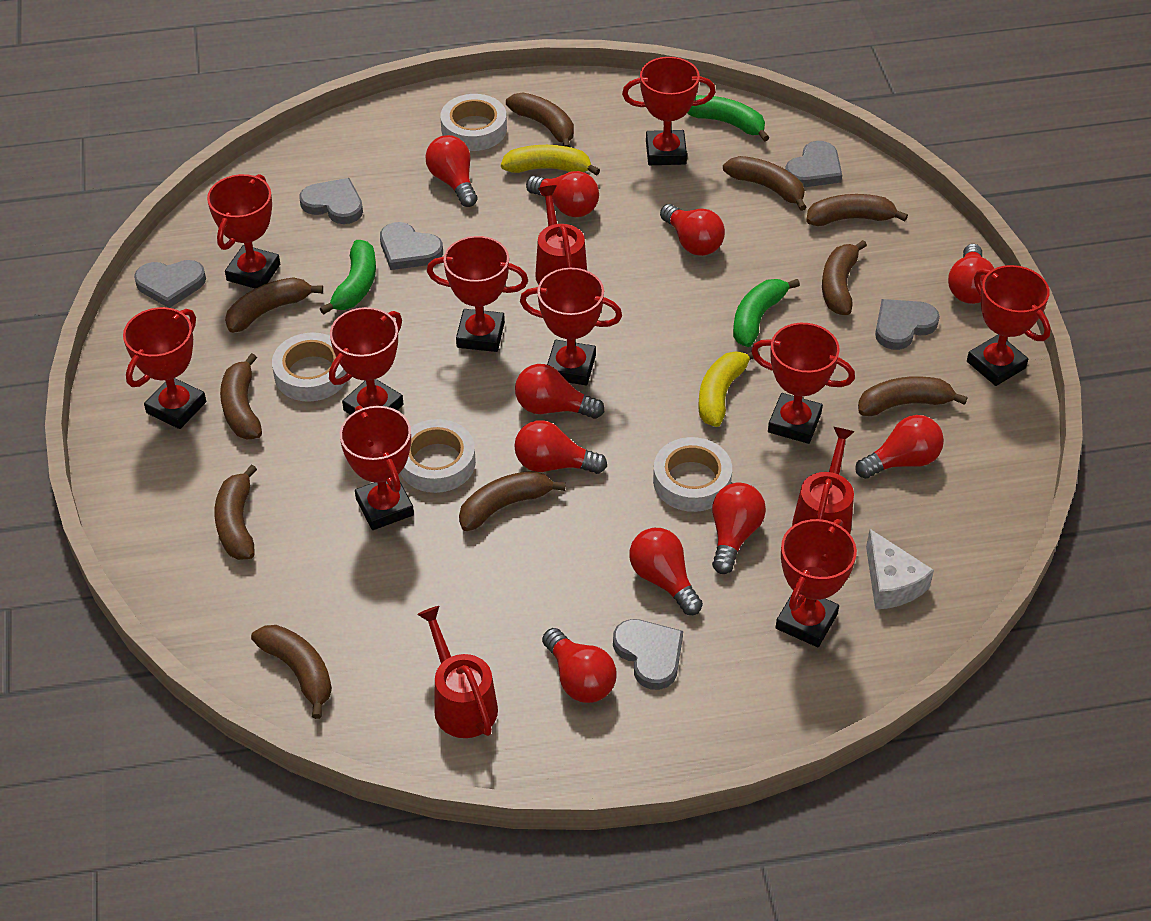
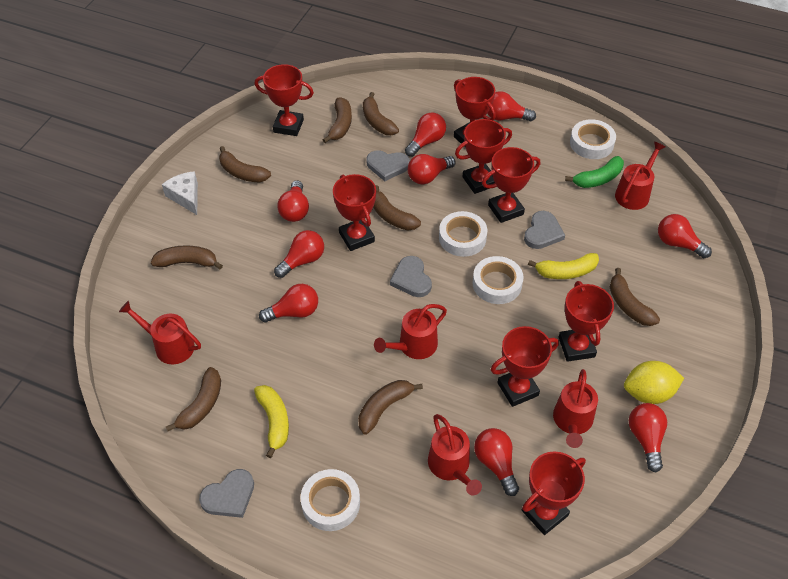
brown banana: 10 -> 8
green banana: 3 -> 1
grey heart: 6 -> 4
red light bulb: 10 -> 9
red trophy: 10 -> 8
red watering can: 3 -> 5
yellow lemon: 0 -> 1

